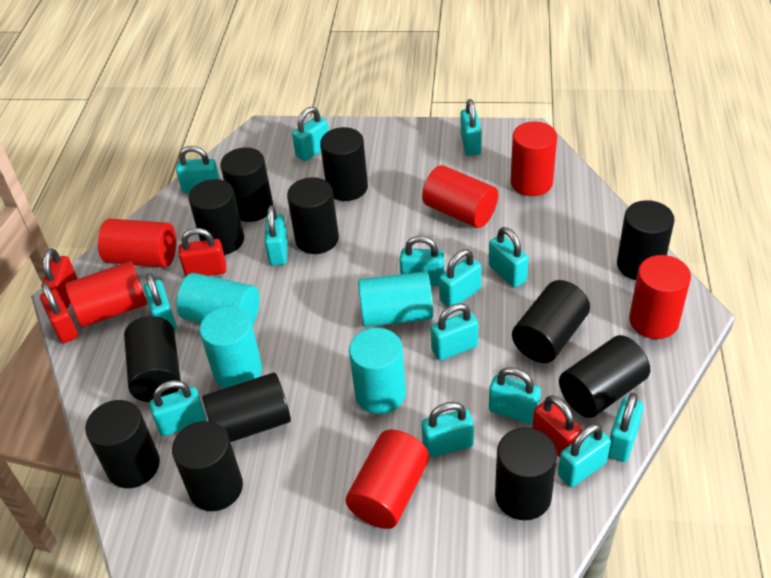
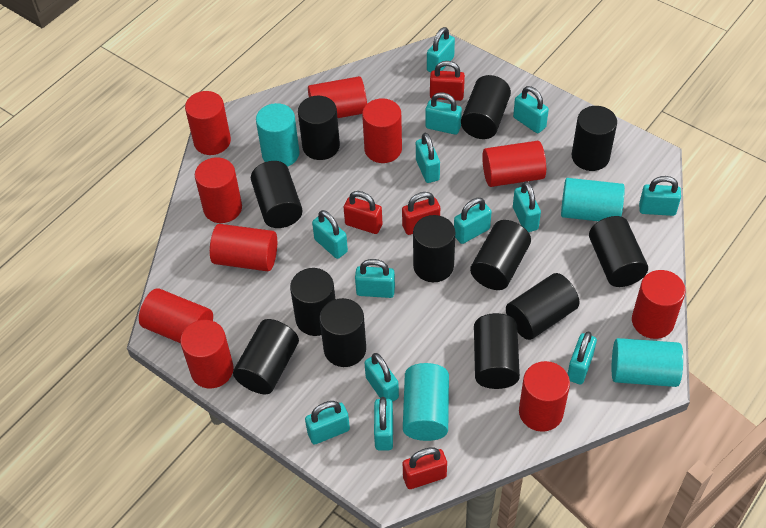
red cylinder: 6 -> 10
turquoise padlock: 14 -> 13

